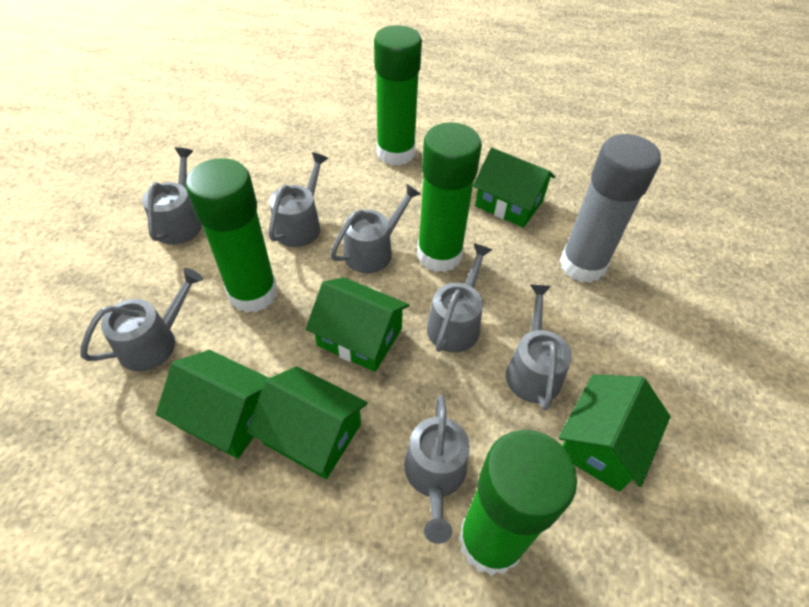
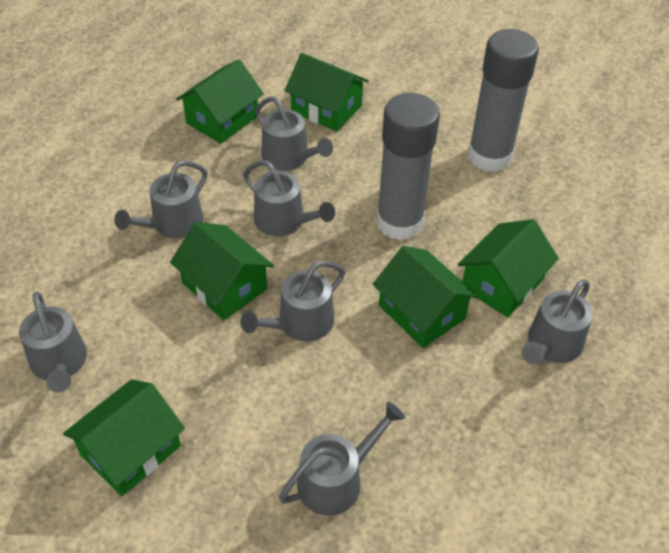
green glue stick: 4 -> 0
green house: 5 -> 6
grey glue stick: 1 -> 2

